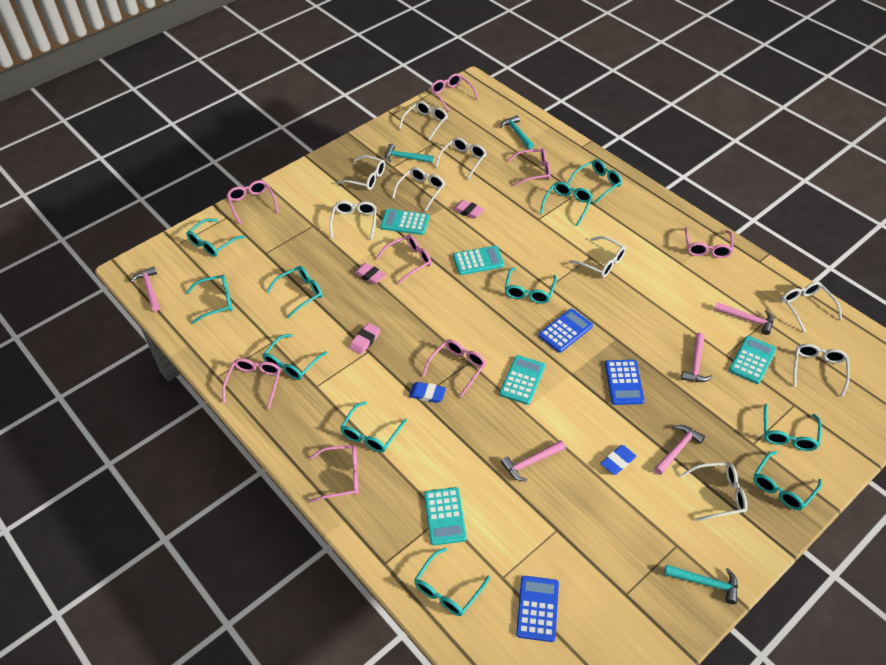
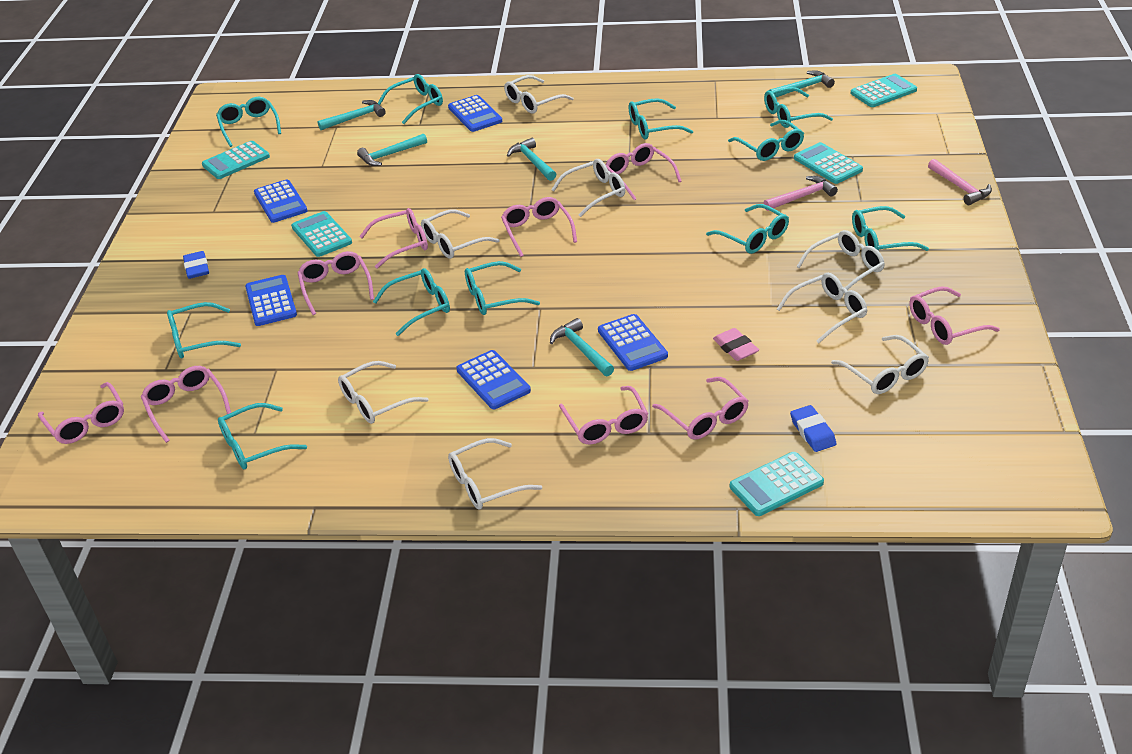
blue calculator: 3 -> 5
pink eraser: 3 -> 1
pink glasses: 8 -> 9
pink hammer: 5 -> 2
turquoise hammer: 3 -> 5
white glasses: 9 -> 8

